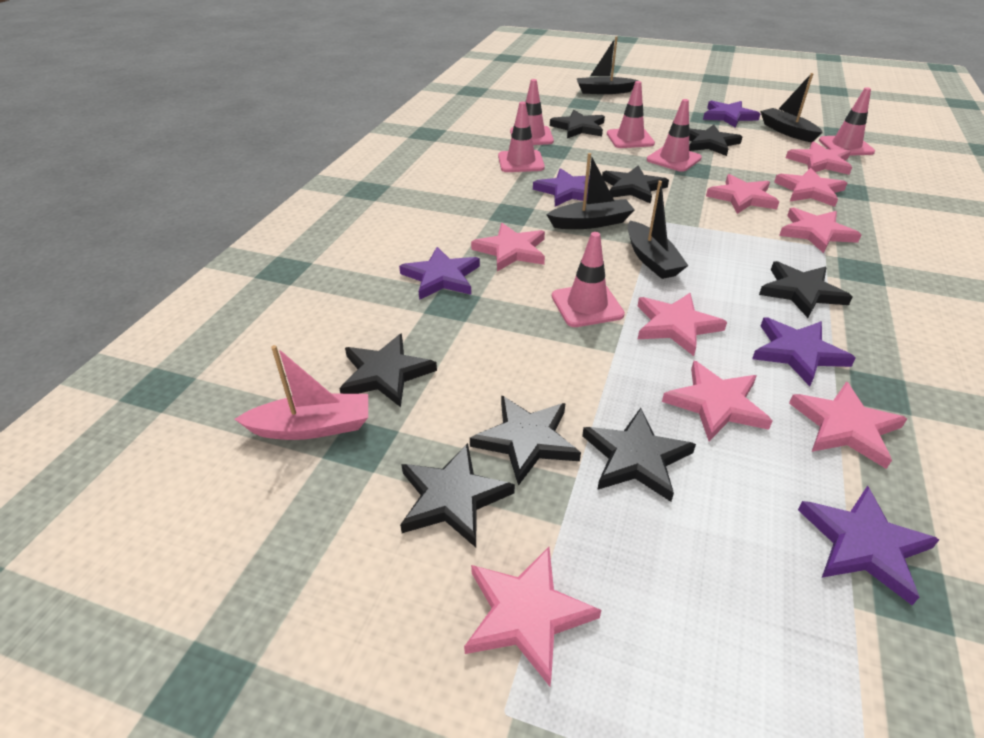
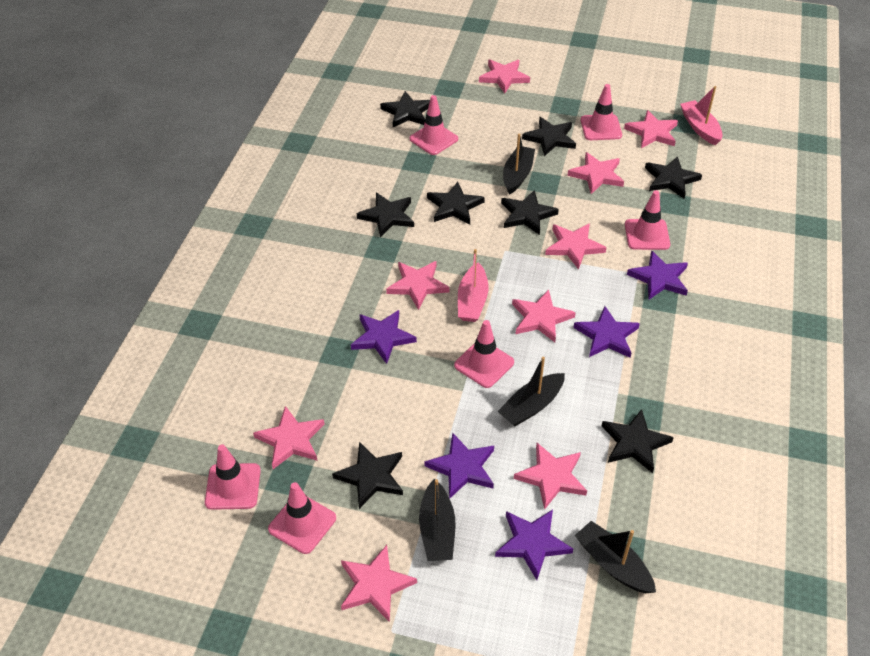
pink boat: 1 -> 2

